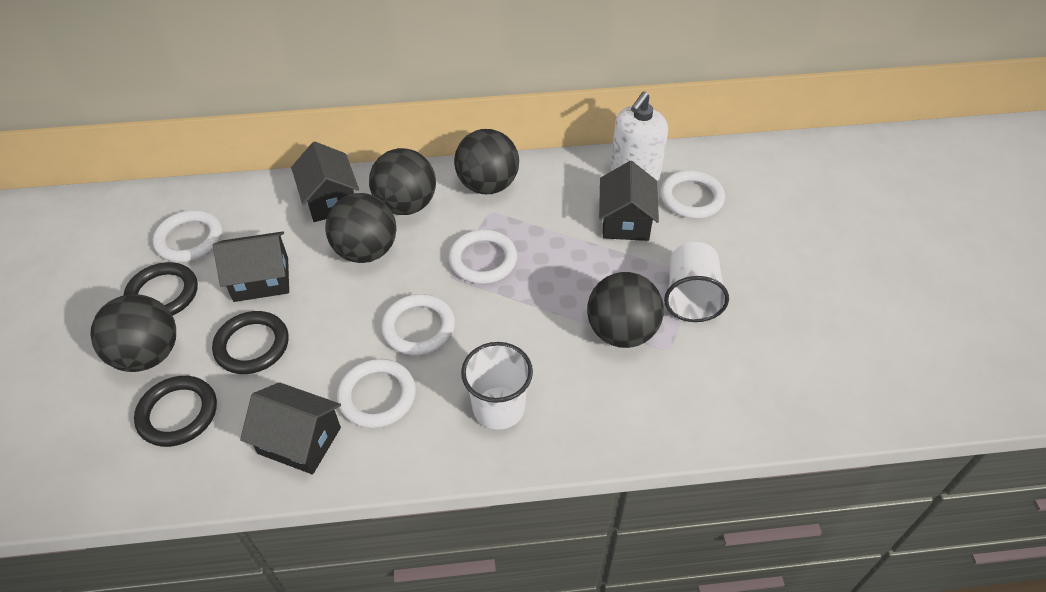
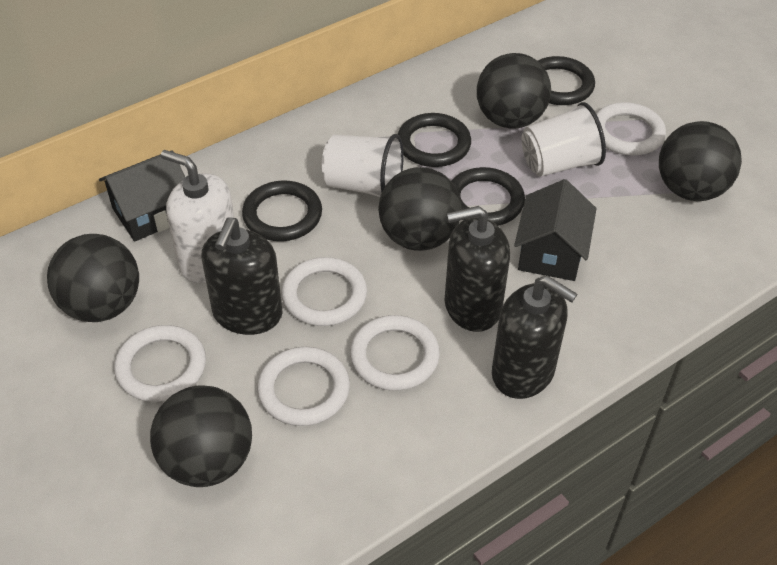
black house: 4 -> 2
black ring: 3 -> 4
black soap dispenser: 0 -> 3

